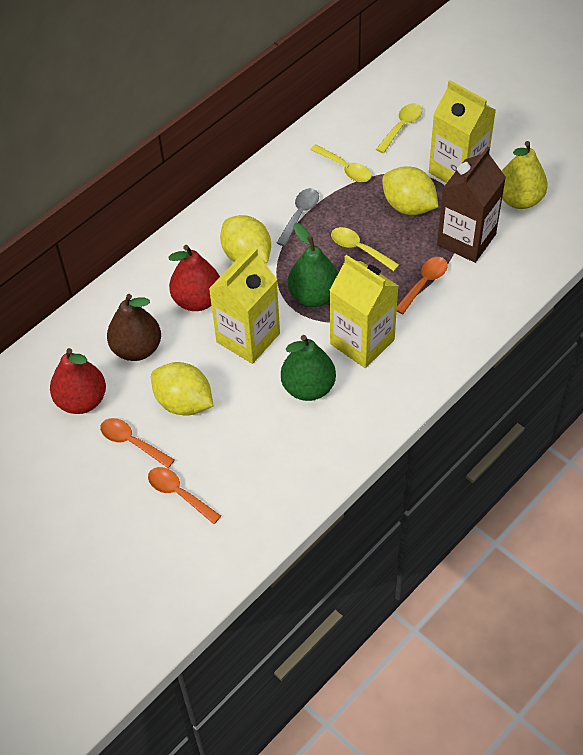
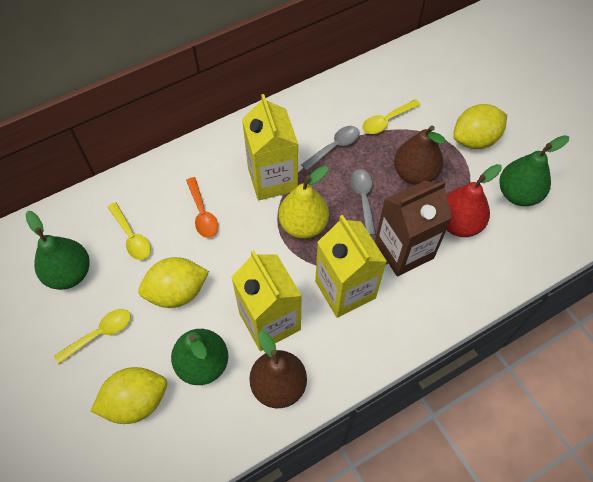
brown pear: 1 -> 2
green pear: 2 -> 3
grey spoon: 1 -> 2
orange spoon: 3 -> 1
red pear: 2 -> 1

